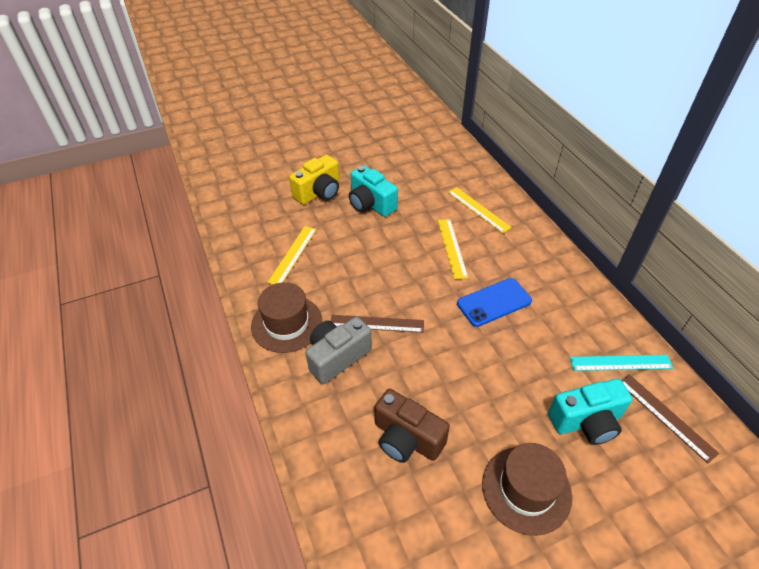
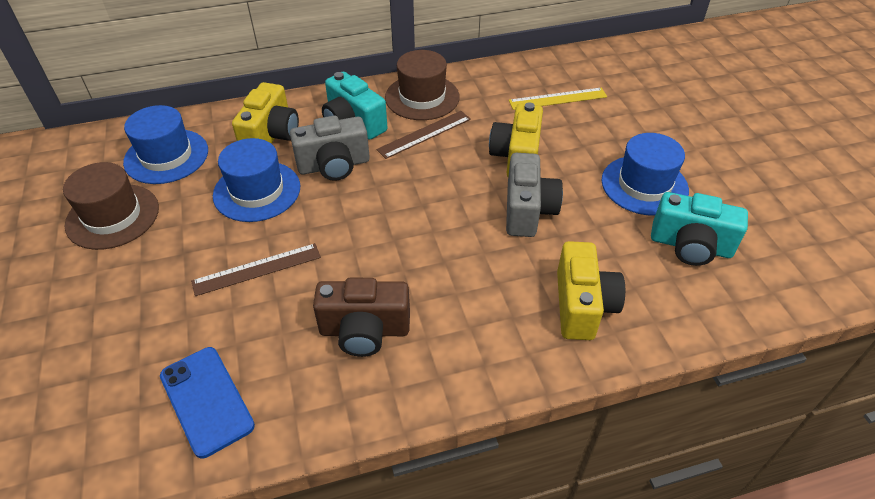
blue hat: 0 -> 3
grey camera: 1 -> 2
turquoise ruler: 1 -> 0
yellow camera: 1 -> 3
yellow ruler: 3 -> 1

